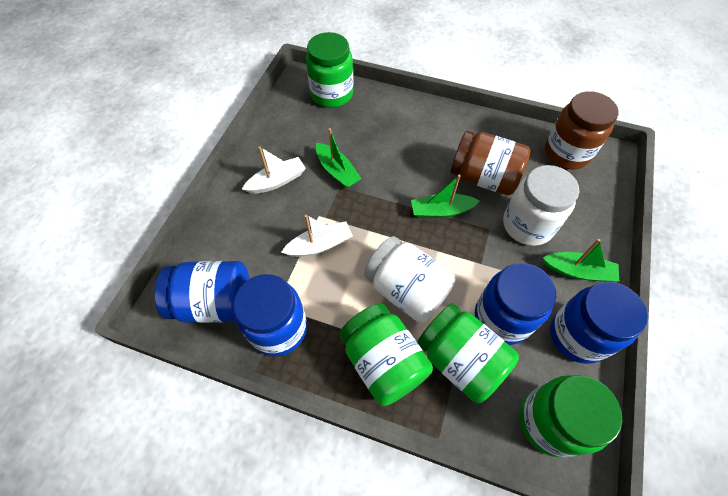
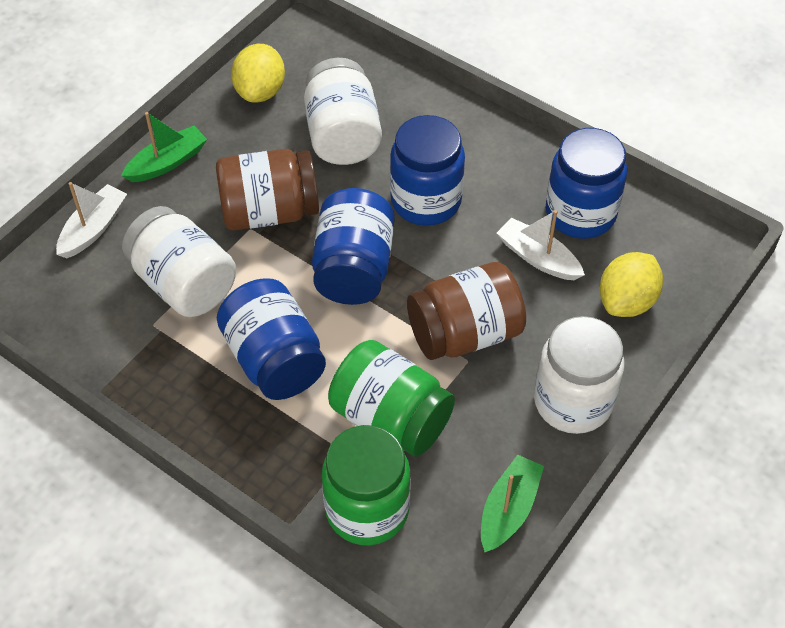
green boat: 3 -> 2
green jar: 4 -> 2
white jar: 2 -> 3
yellow lemon: 0 -> 2

